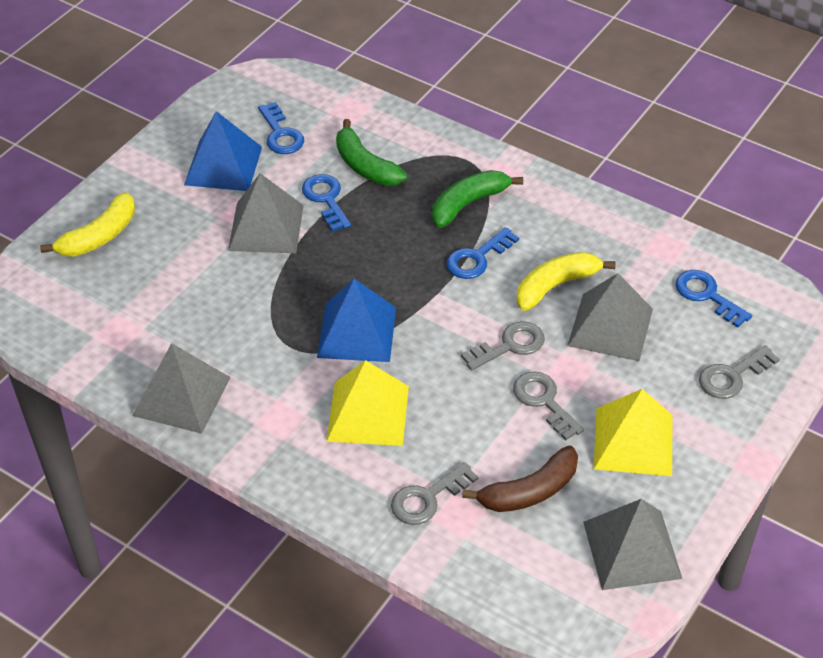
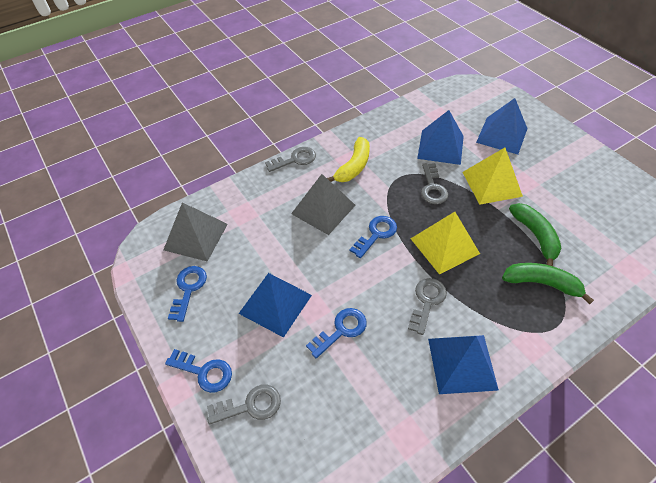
blue pyramid: 2 -> 4
brown banana: 1 -> 0
grey pyramid: 4 -> 2
yellow banana: 2 -> 1

